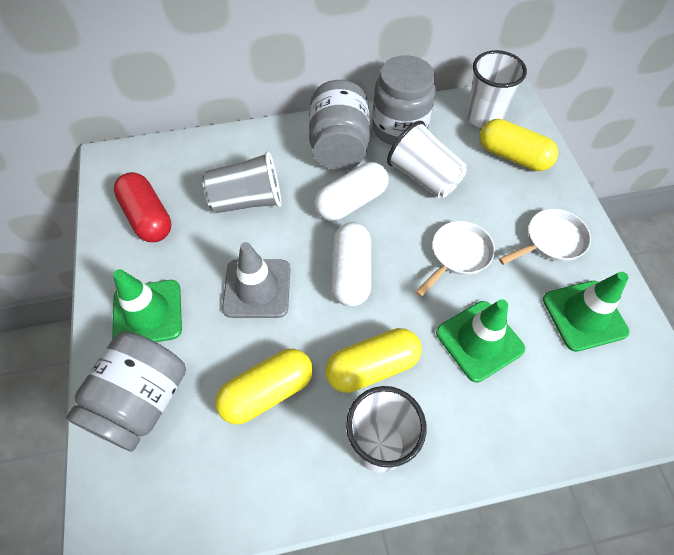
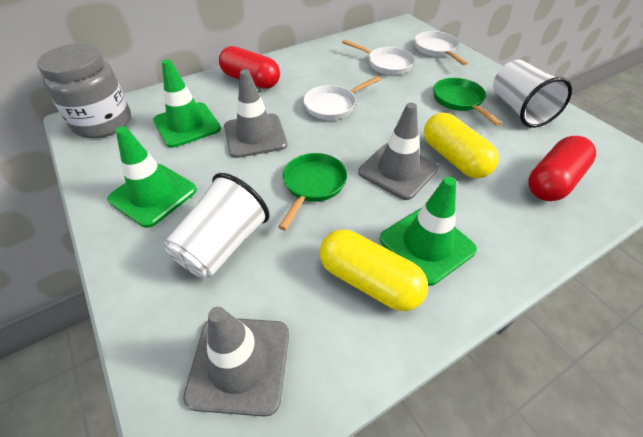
green pan: 0 -> 2
grey cup: 1 -> 0
grey jar: 3 -> 1
grey traffic cone: 1 -> 3
red capsule: 1 -> 2
white capsule: 2 -> 0
white cup: 3 -> 2
white pan: 2 -> 3
yellow capsule: 3 -> 2

